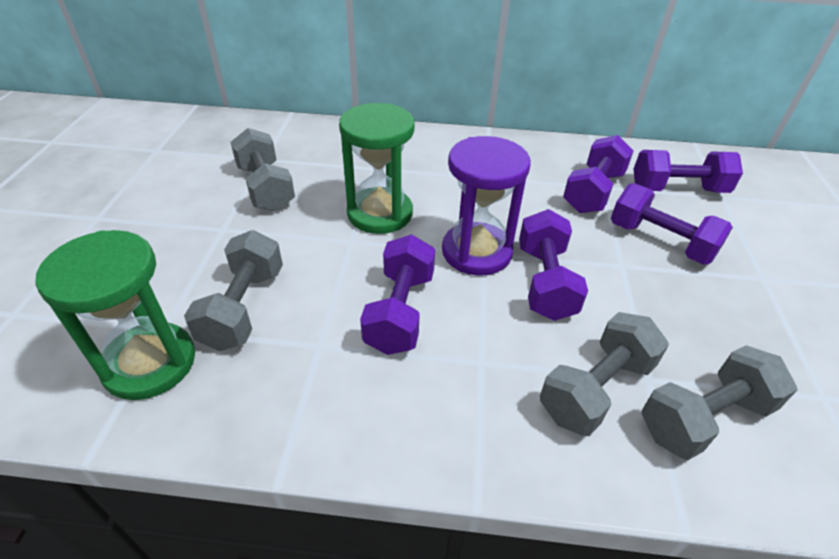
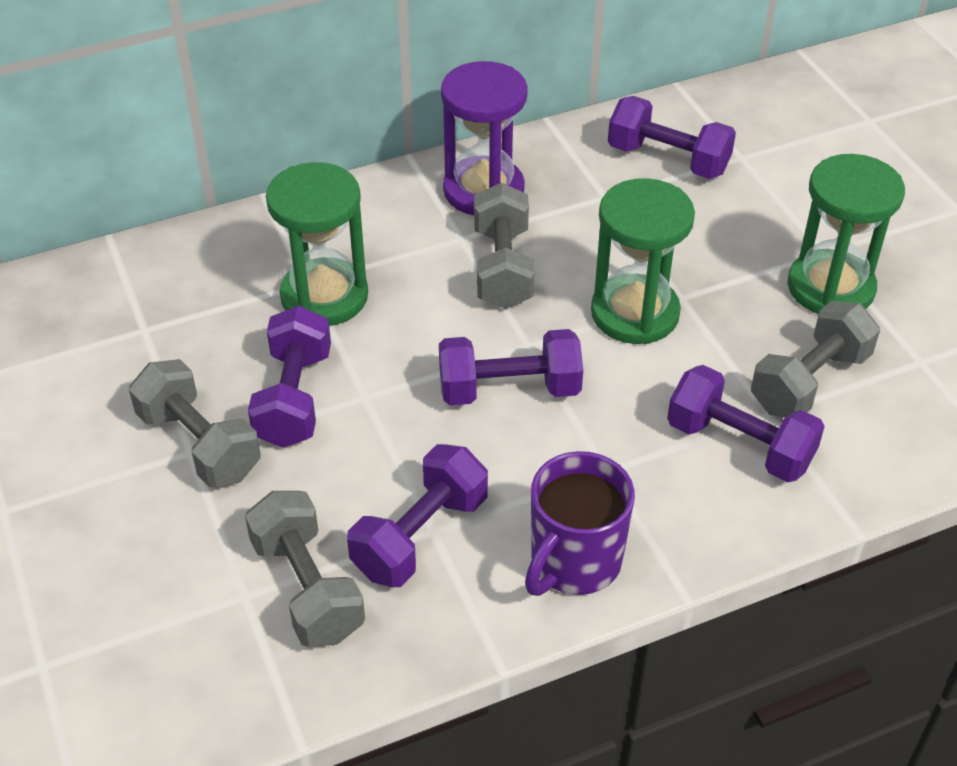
green hourglass: 2 -> 3
purple mug: 0 -> 1

